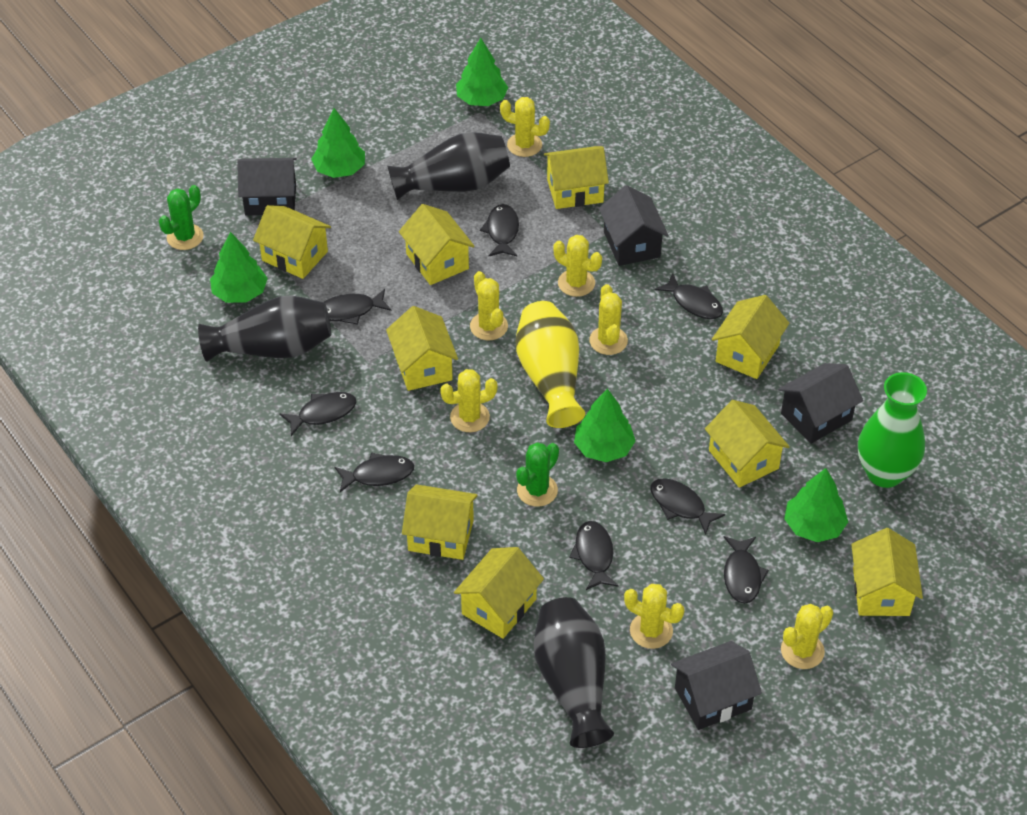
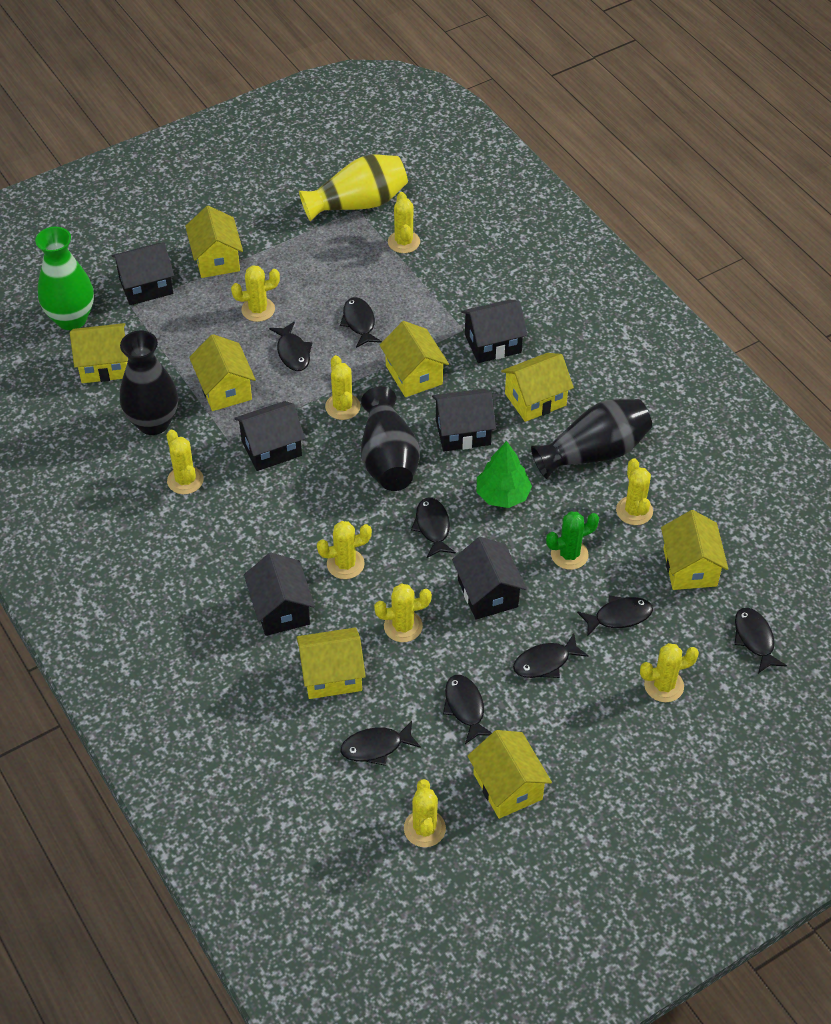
black house: 4 -> 6
green cactus: 2 -> 1
green tree: 5 -> 1
yellow cactus: 7 -> 9
yellow house: 9 -> 8

